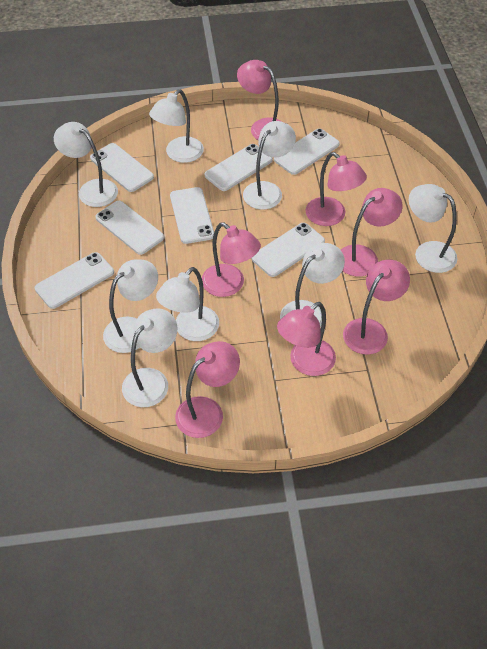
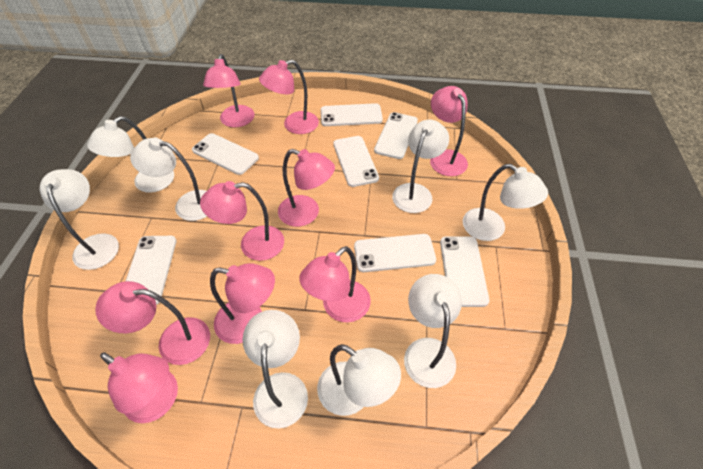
pink lamp: 7 -> 9

